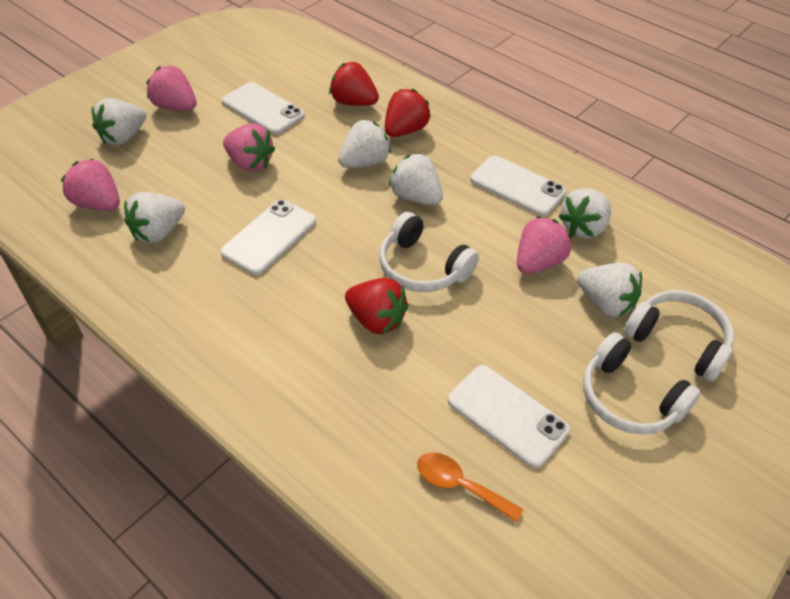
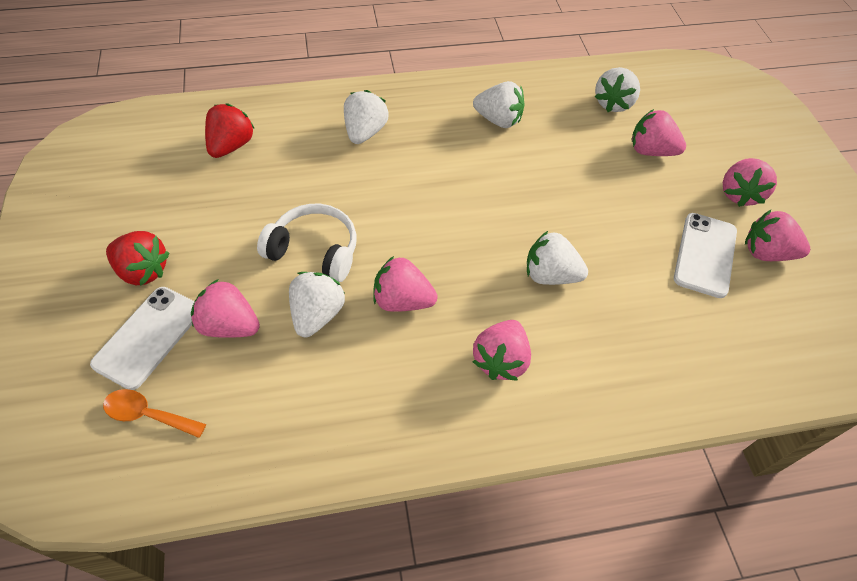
pink strawberry: 4 -> 6
red strawberry: 3 -> 2
white headphones: 3 -> 1
white phone: 4 -> 2
white strawberry: 6 -> 5

